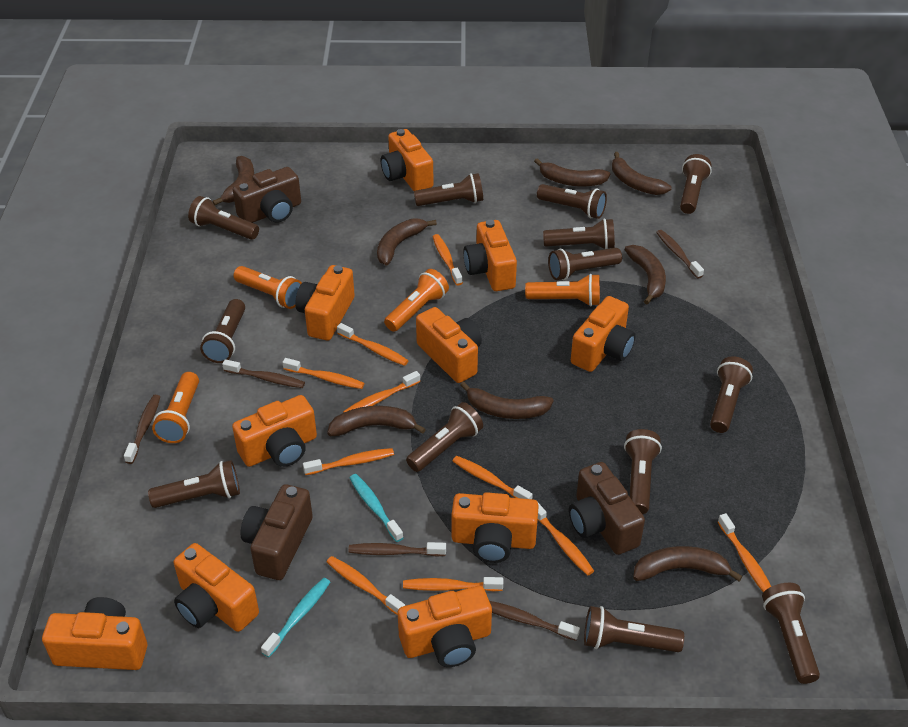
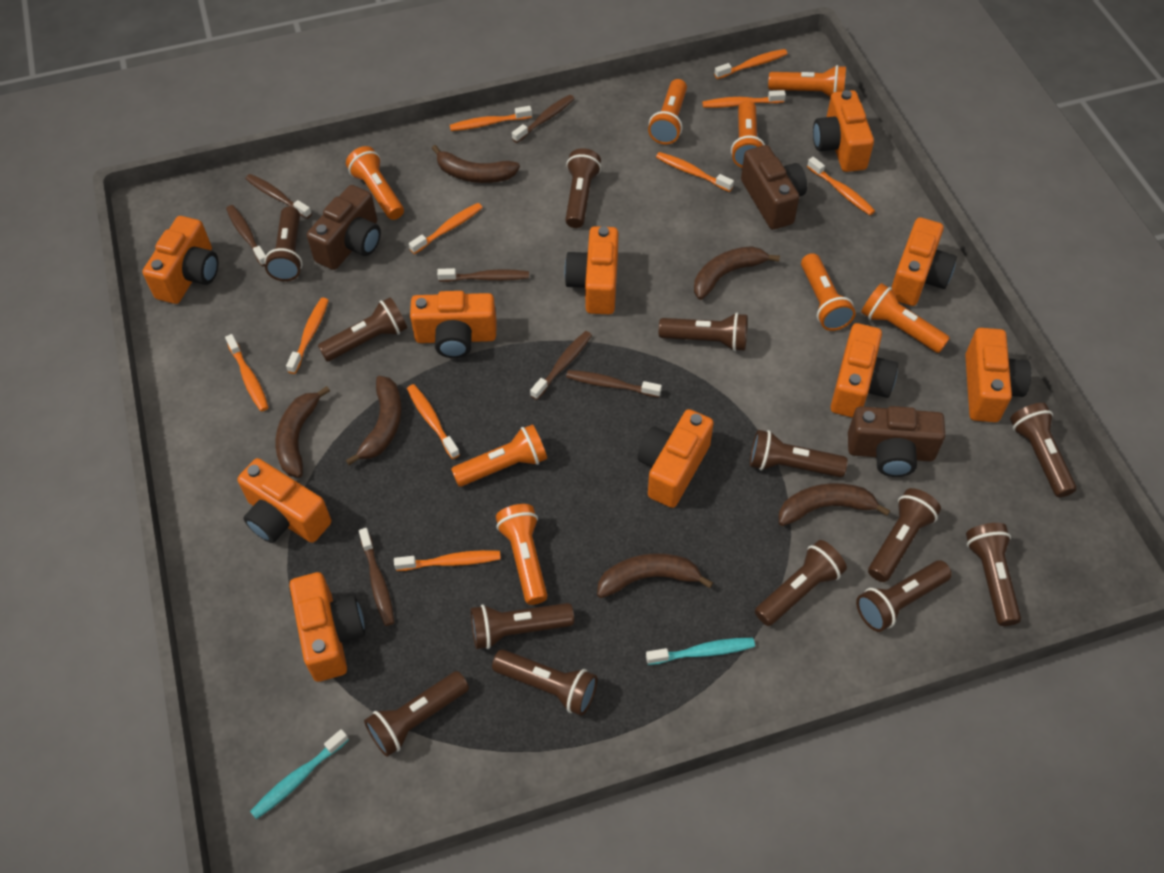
brown banana: 8 -> 6
brown toothbrush: 5 -> 7
orange flashlight: 4 -> 8

